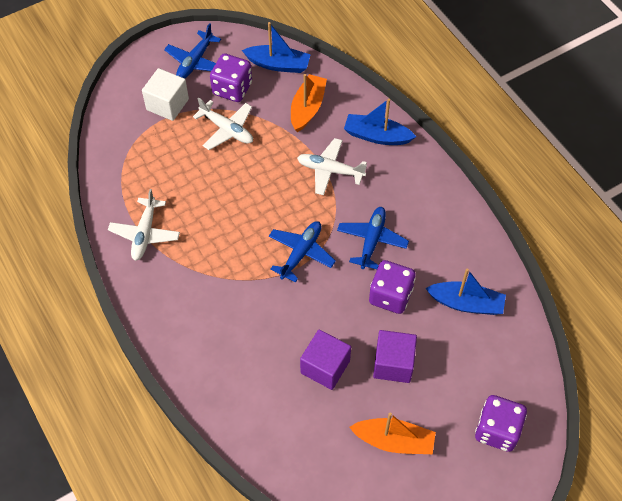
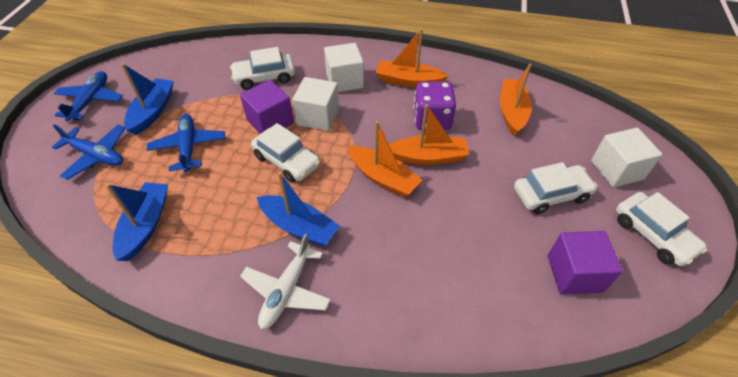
orange boat: 2 -> 4
purple dice: 3 -> 1
white car: 0 -> 4
white cube: 1 -> 3
white plane: 3 -> 1

